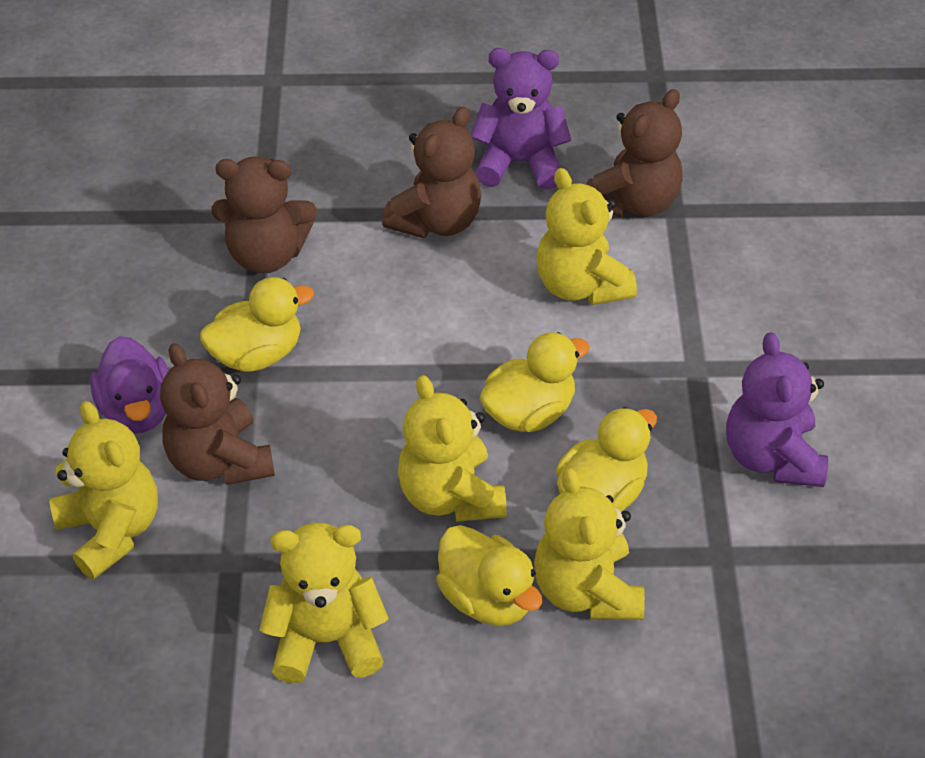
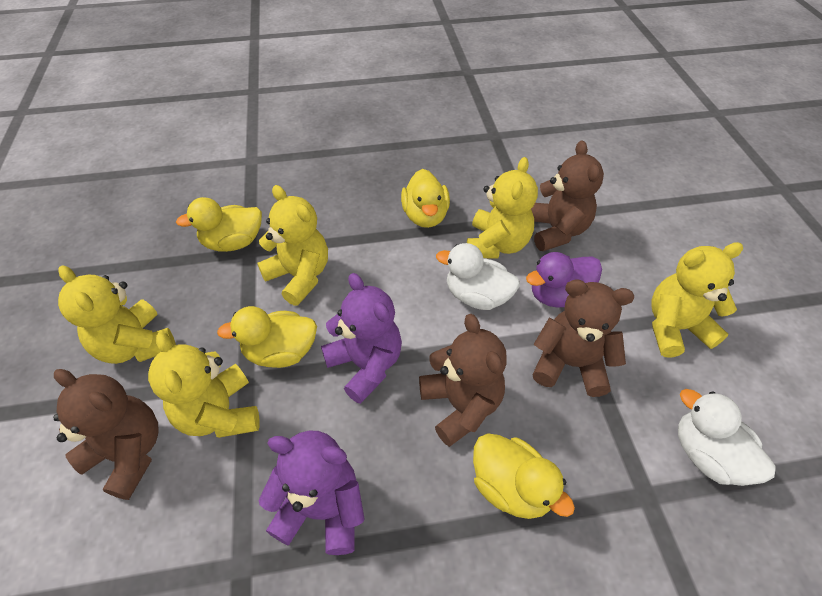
white duck: 0 -> 2

